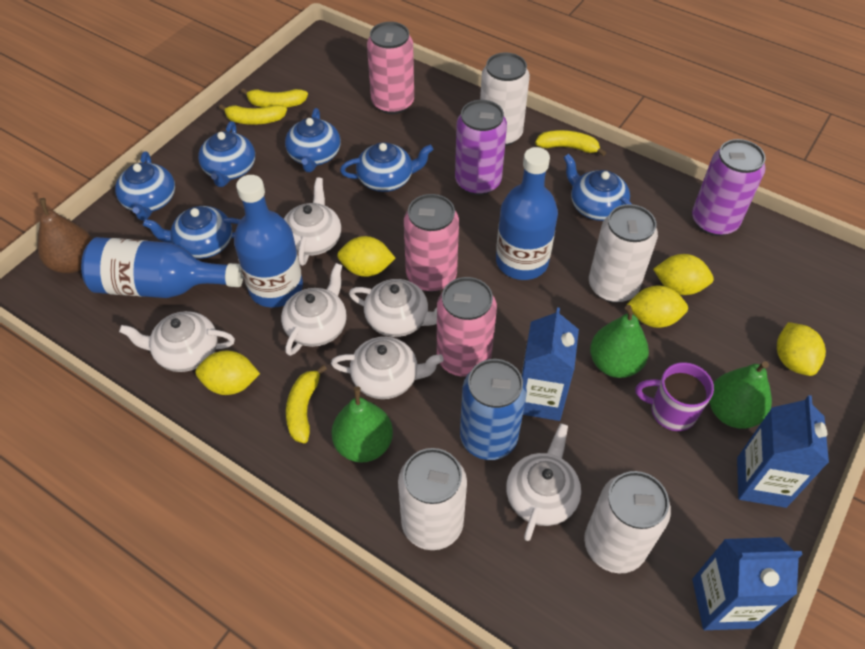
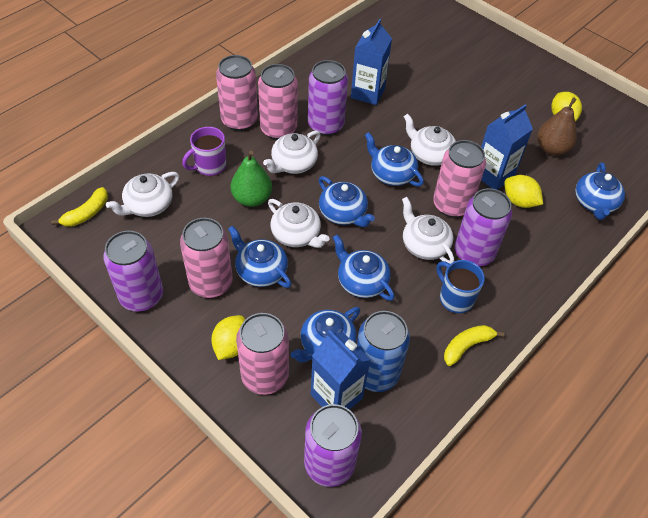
blue bottle: 3 -> 0
blue mug: 0 -> 1
green pear: 3 -> 1
pink can: 3 -> 5
purple can: 2 -> 4
white can: 4 -> 0
white teapot: 6 -> 5
yellow banana: 4 -> 2
yellow lemon: 5 -> 3

